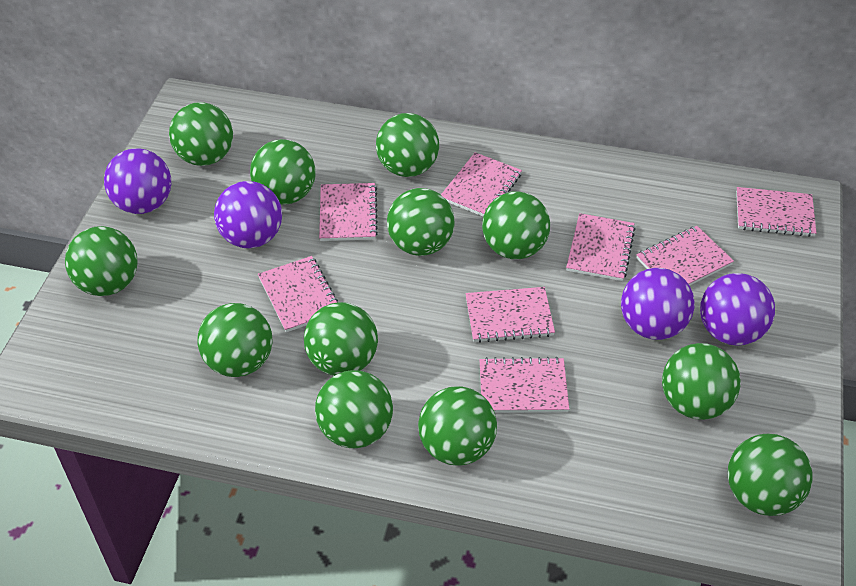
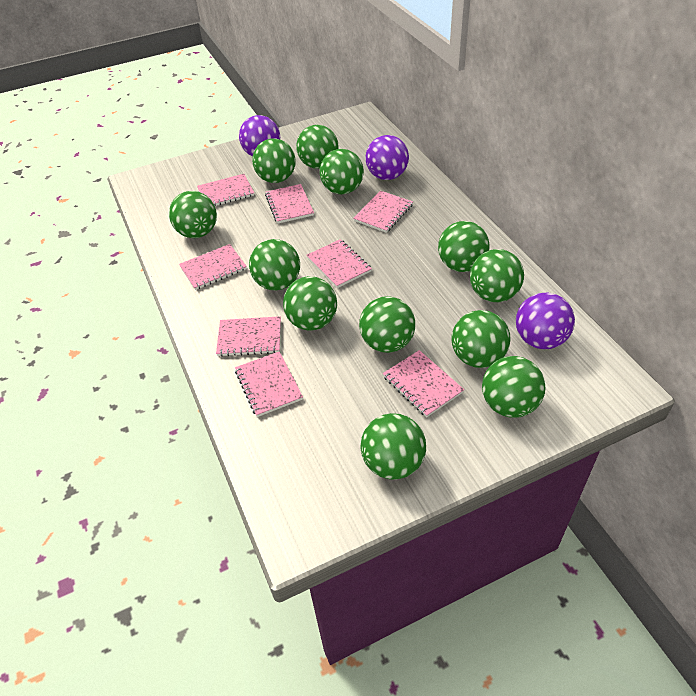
purple ball: 4 -> 3

